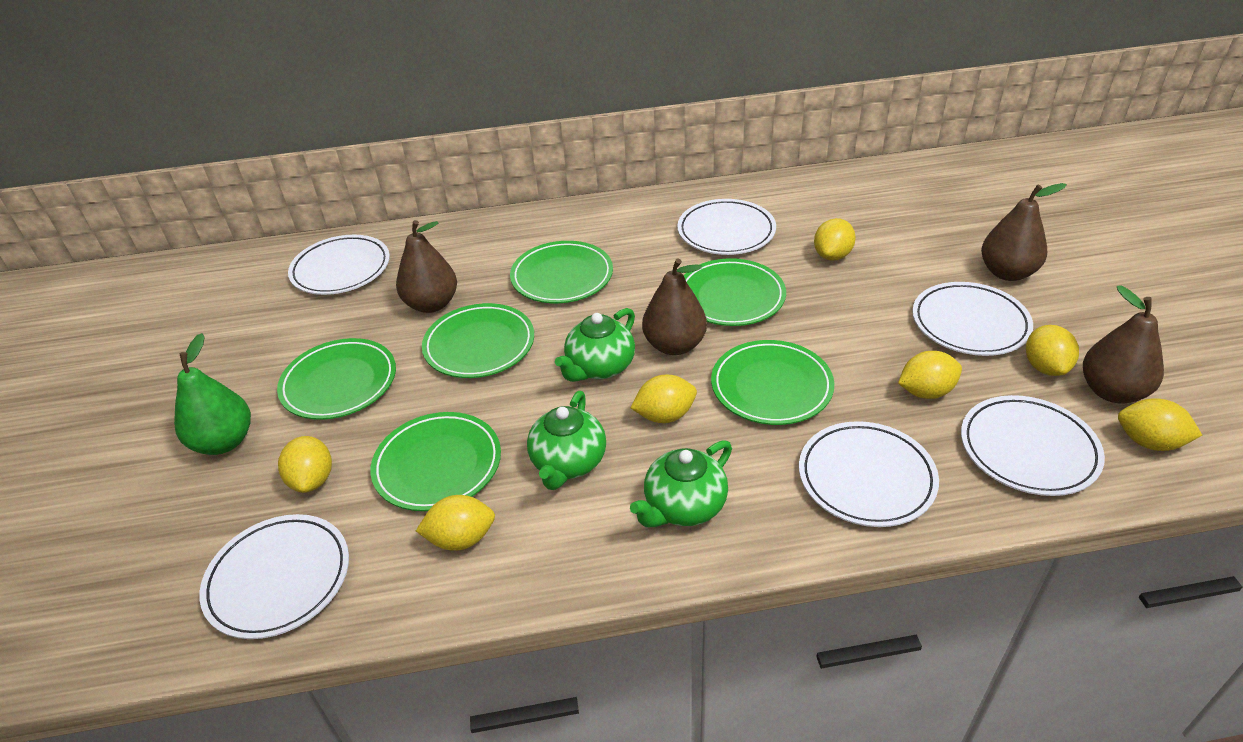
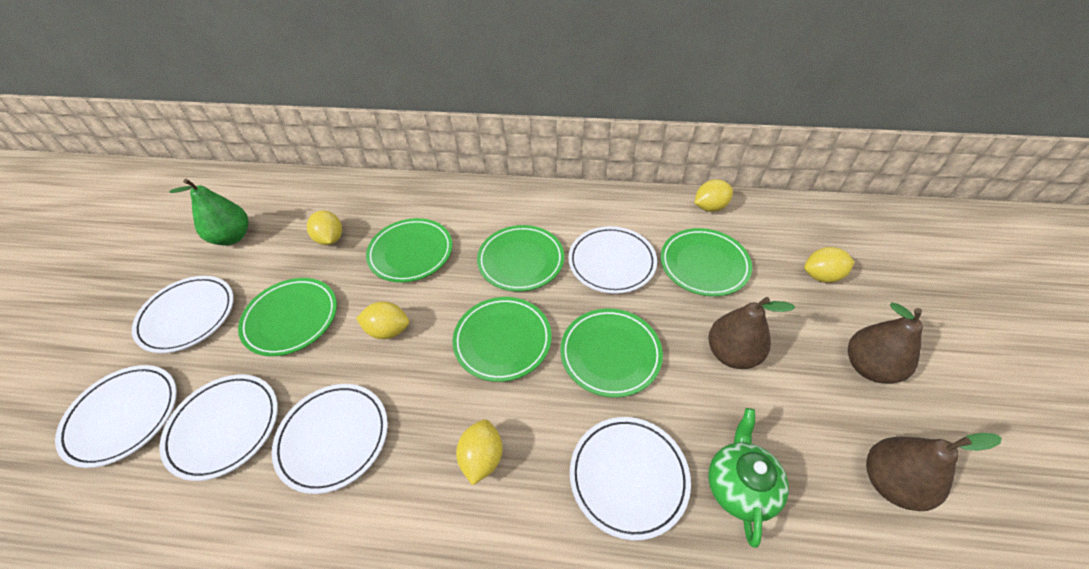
brown pear: 4 -> 3
green teapot: 3 -> 1
yellow lemon: 7 -> 5

